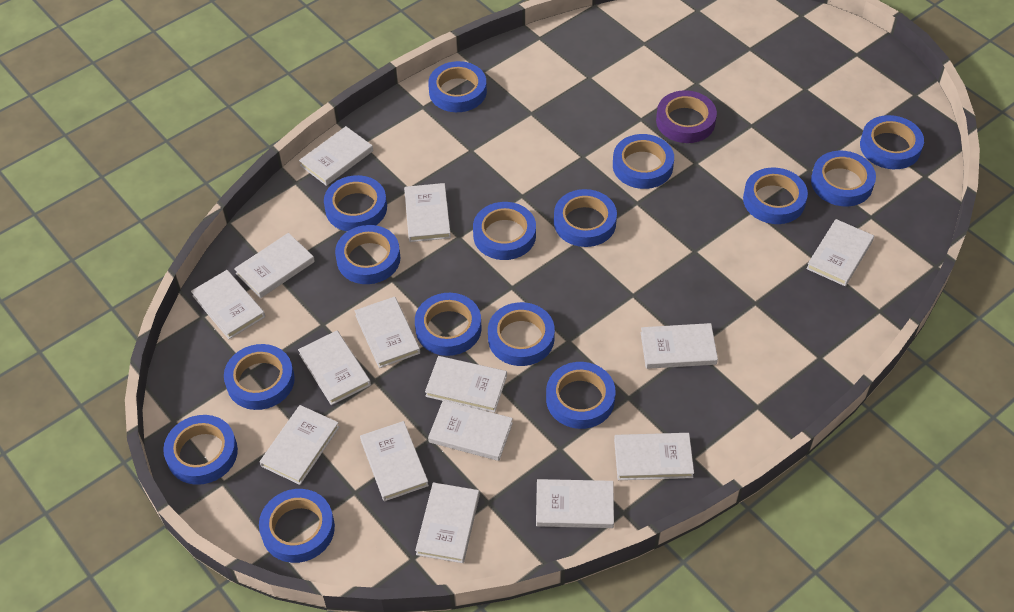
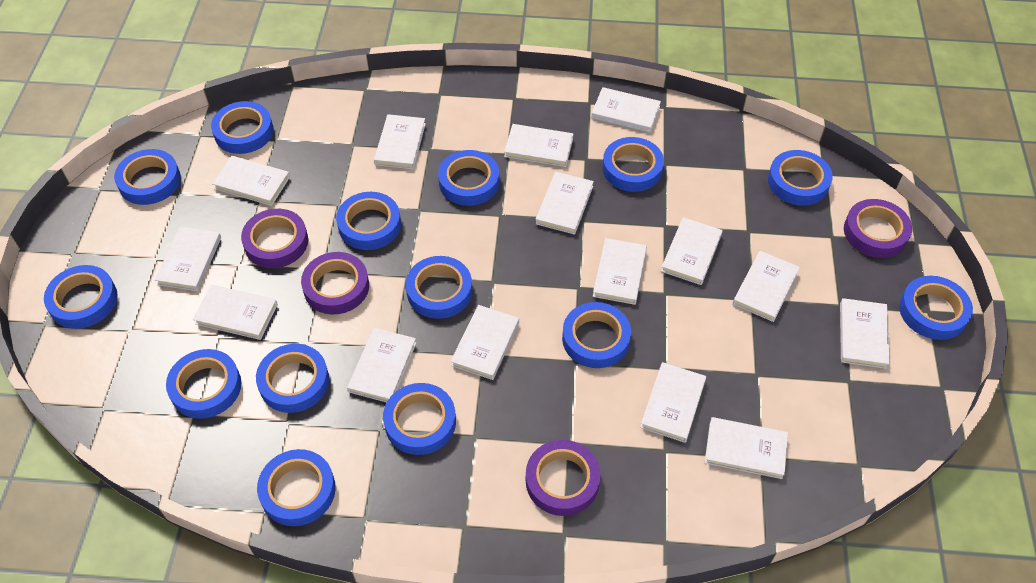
blue tape: 15 -> 14
purple tape: 1 -> 4

